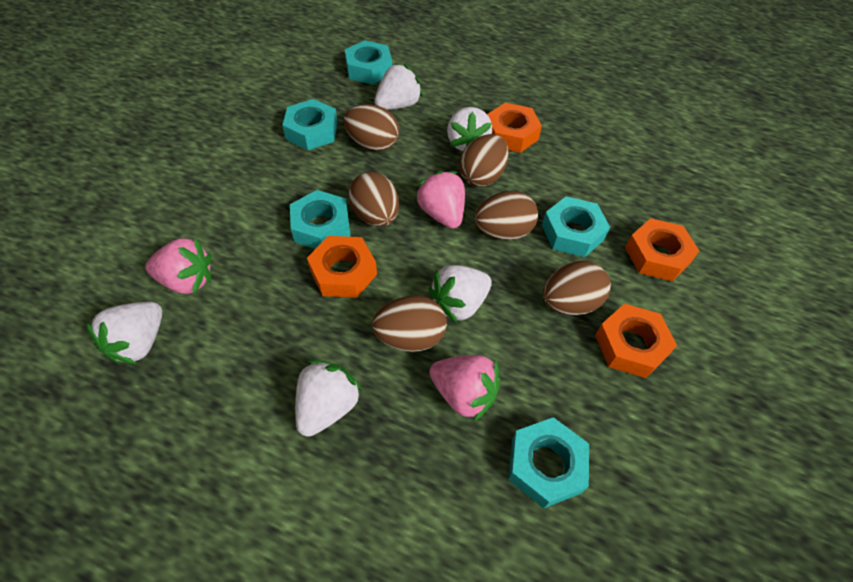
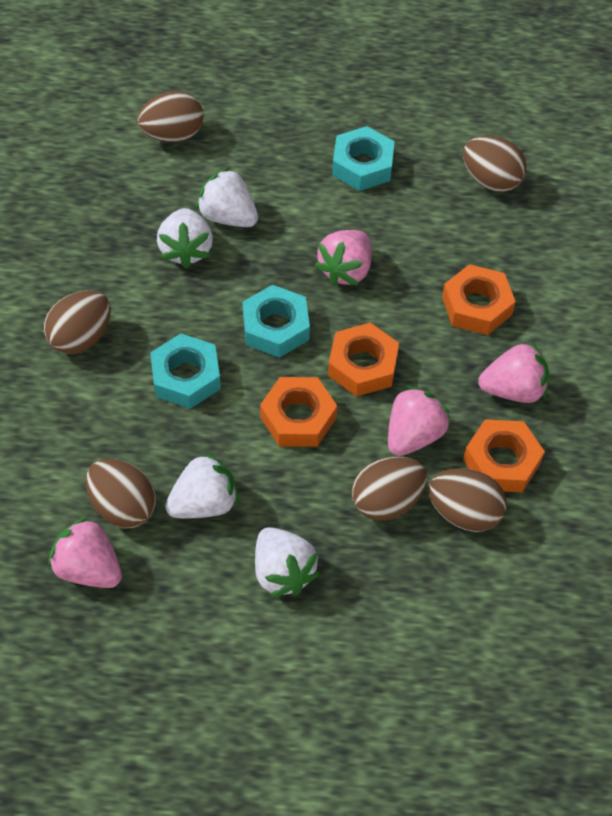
pink strawberry: 3 -> 4
turquoise nut: 5 -> 3
white strawberry: 5 -> 4

